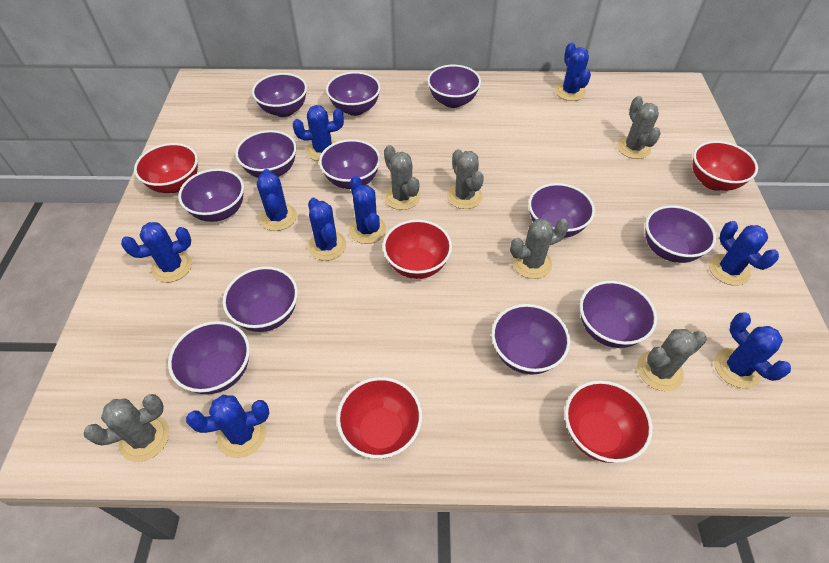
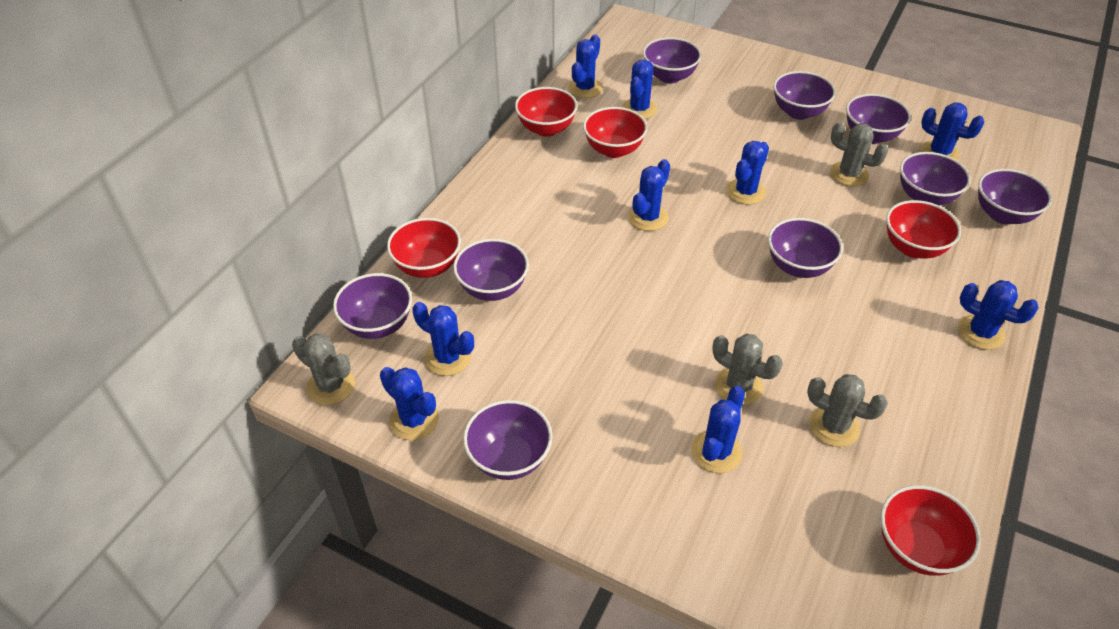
grey cactus: 6 -> 4
purple bowl: 12 -> 9

